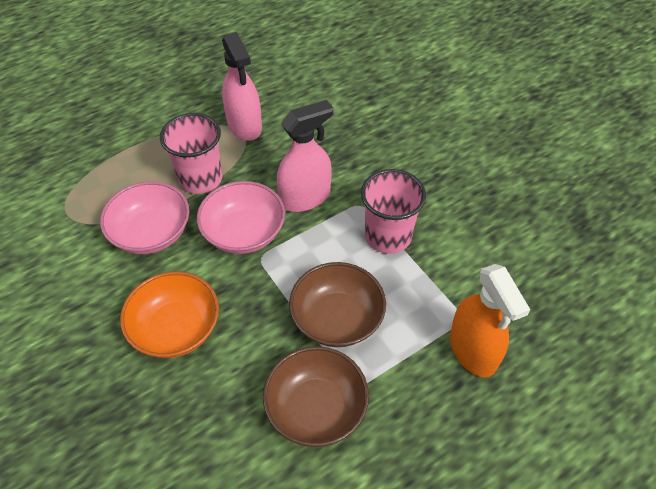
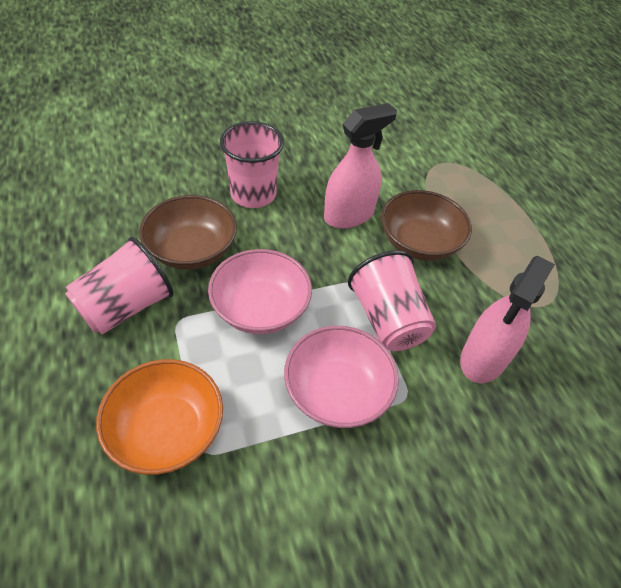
orange spray bottle: 1 -> 0
pink cup: 2 -> 3

